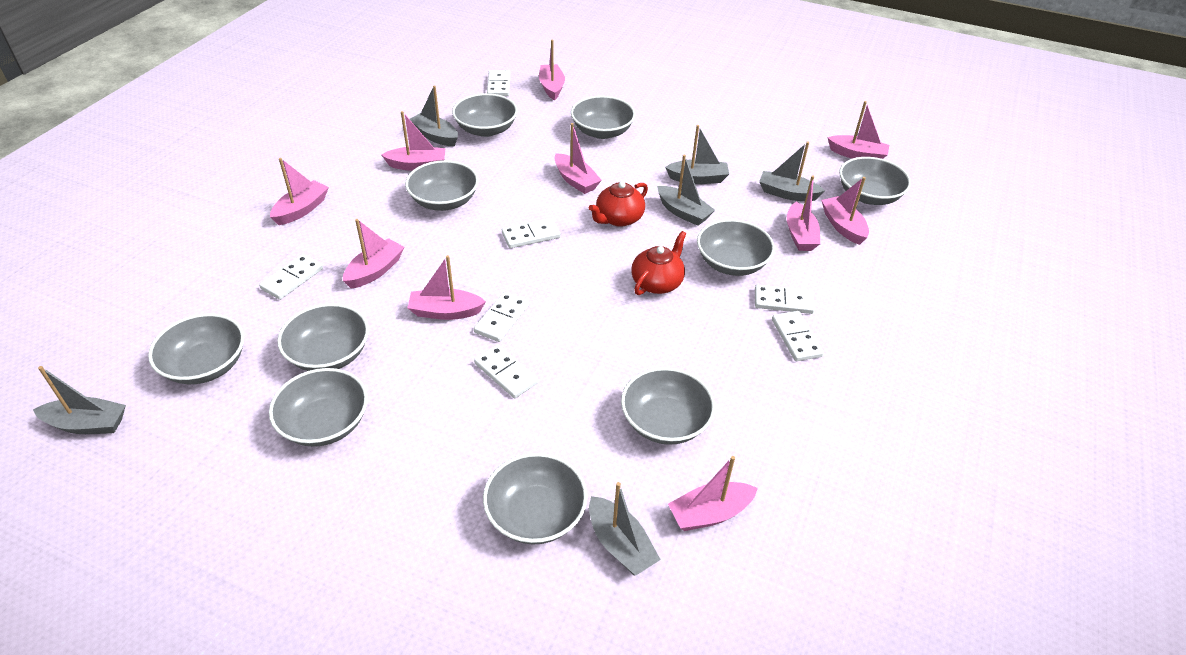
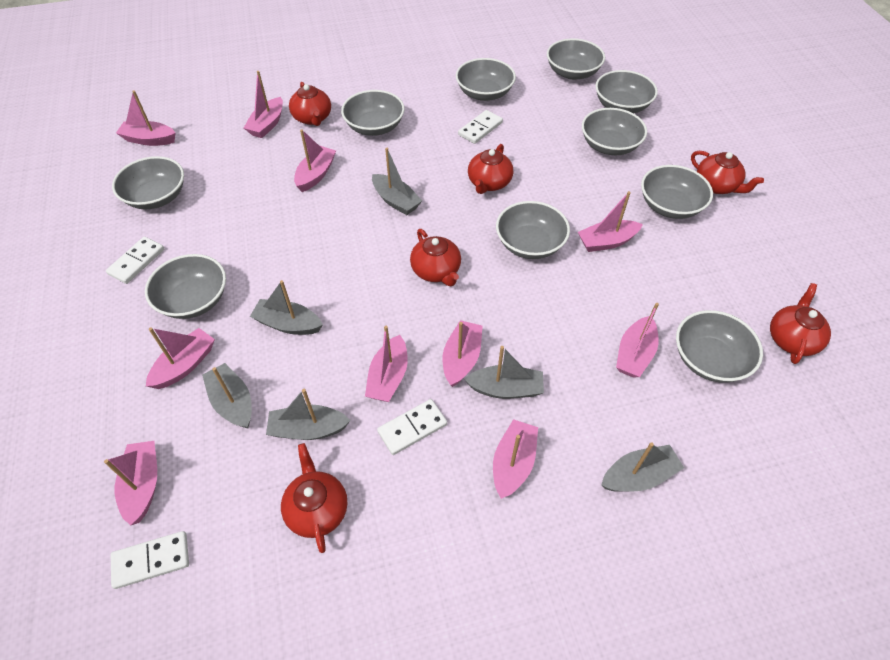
red teapot: 2 -> 6
white domino: 7 -> 4

